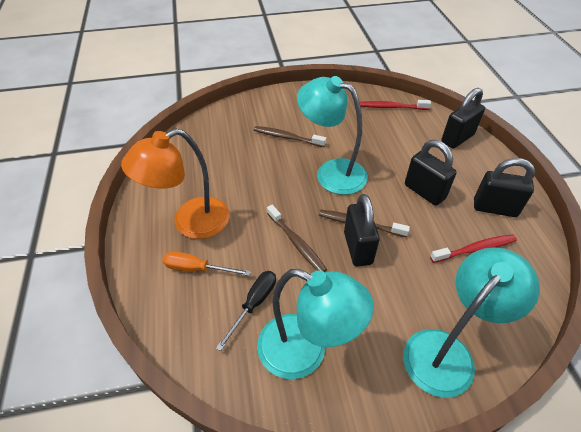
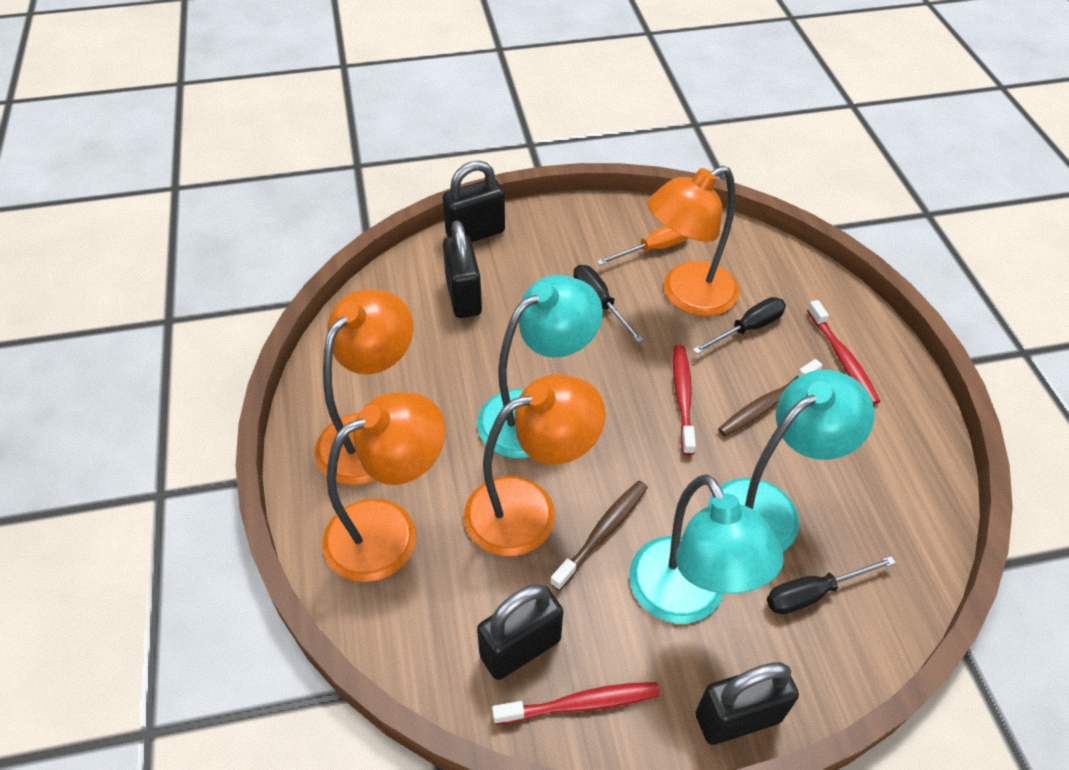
black screwdriver: 1 -> 3
brown toothbrush: 3 -> 2
orange lamp: 1 -> 4
red toothbrush: 2 -> 3

